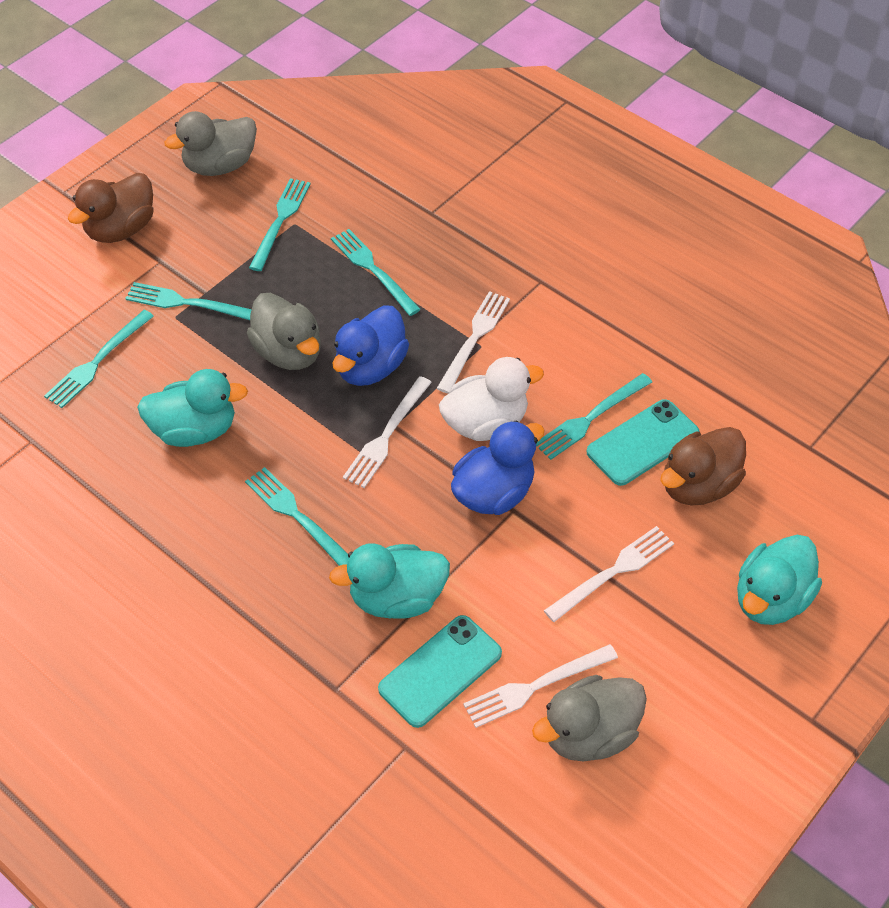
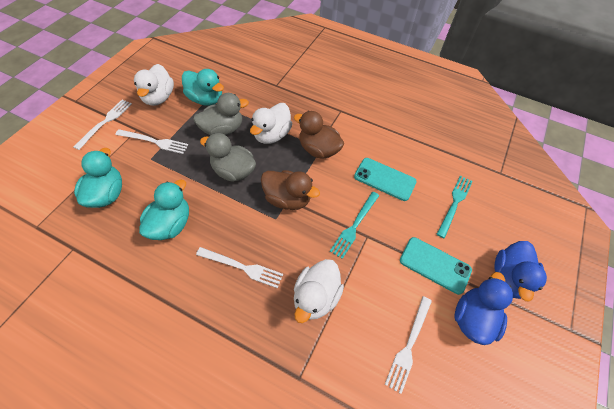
grey duck: 3 -> 2
turquoise fork: 6 -> 2
white duck: 1 -> 3

